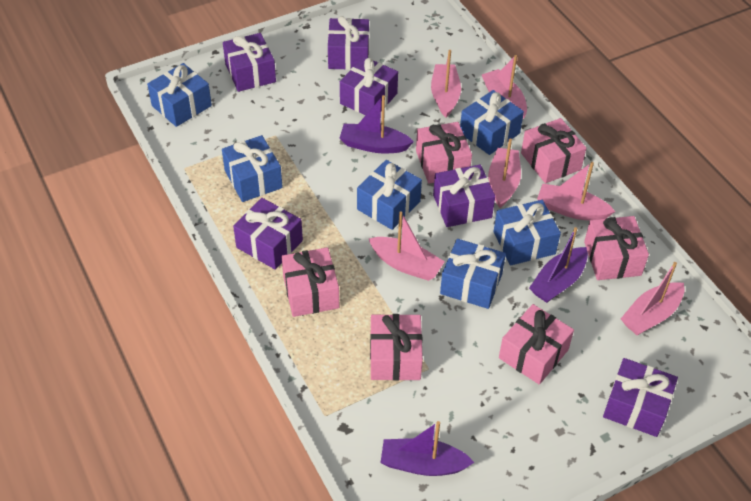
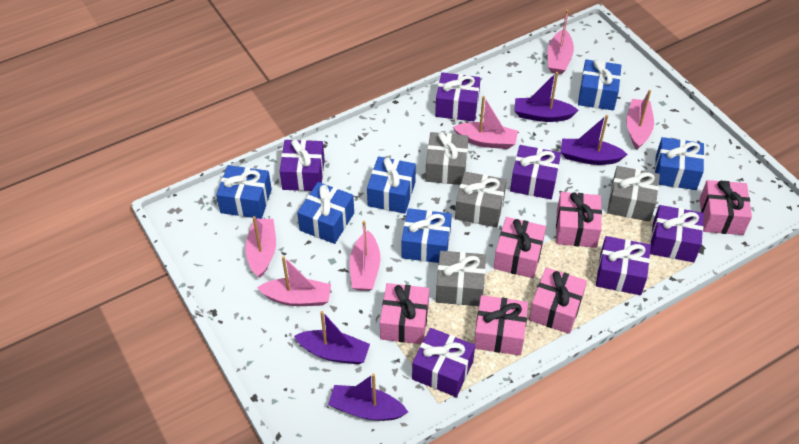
grey gift: 0 -> 4
purple boat: 3 -> 4

